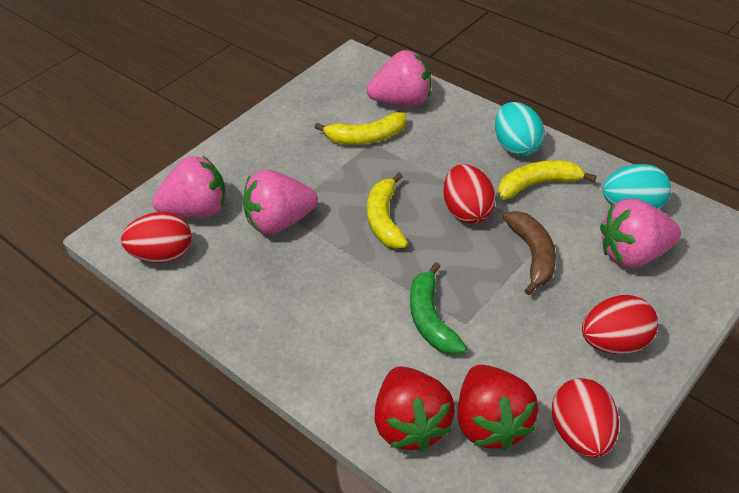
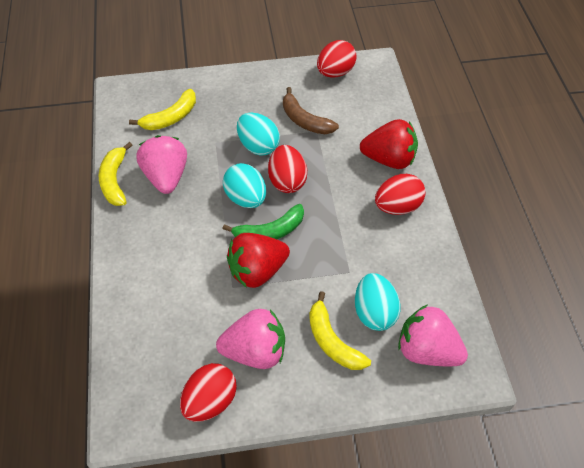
pink strawberry: 4 -> 3
turquoise egg: 2 -> 3

